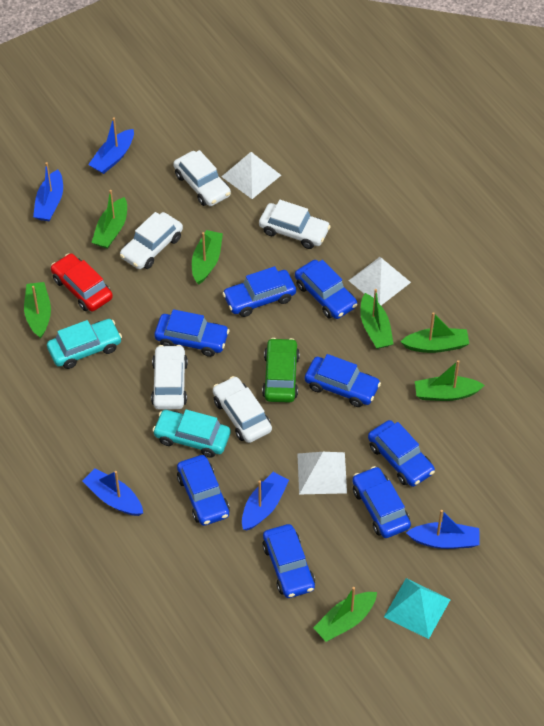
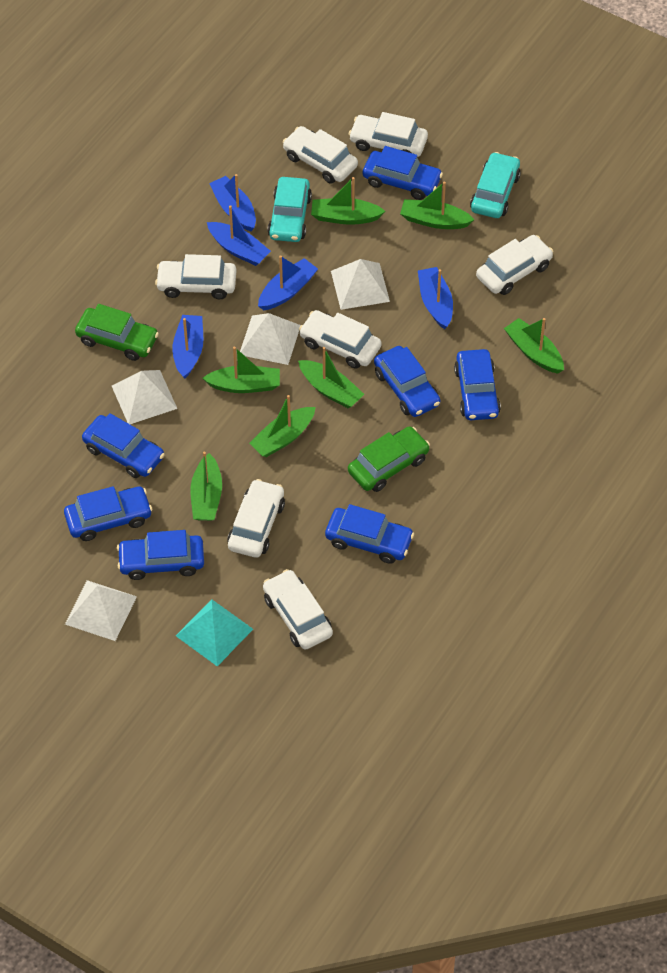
blue car: 8 -> 7
green car: 1 -> 2
red car: 1 -> 0
white car: 5 -> 7
white pyramid: 3 -> 4

